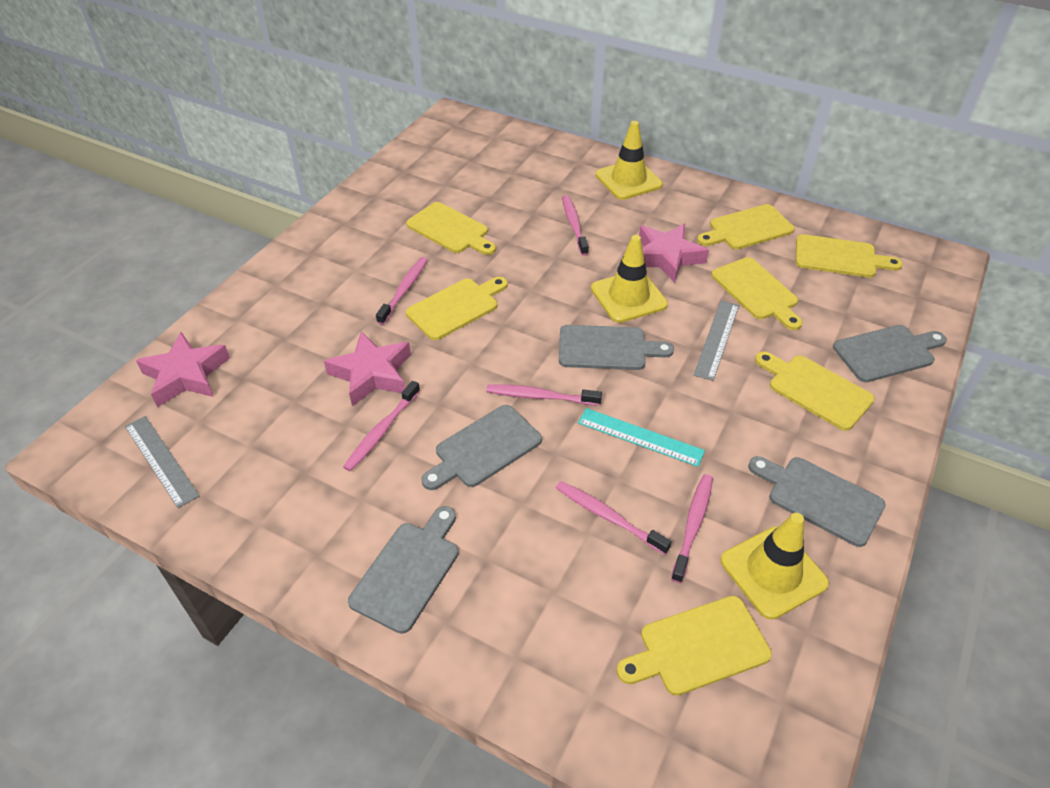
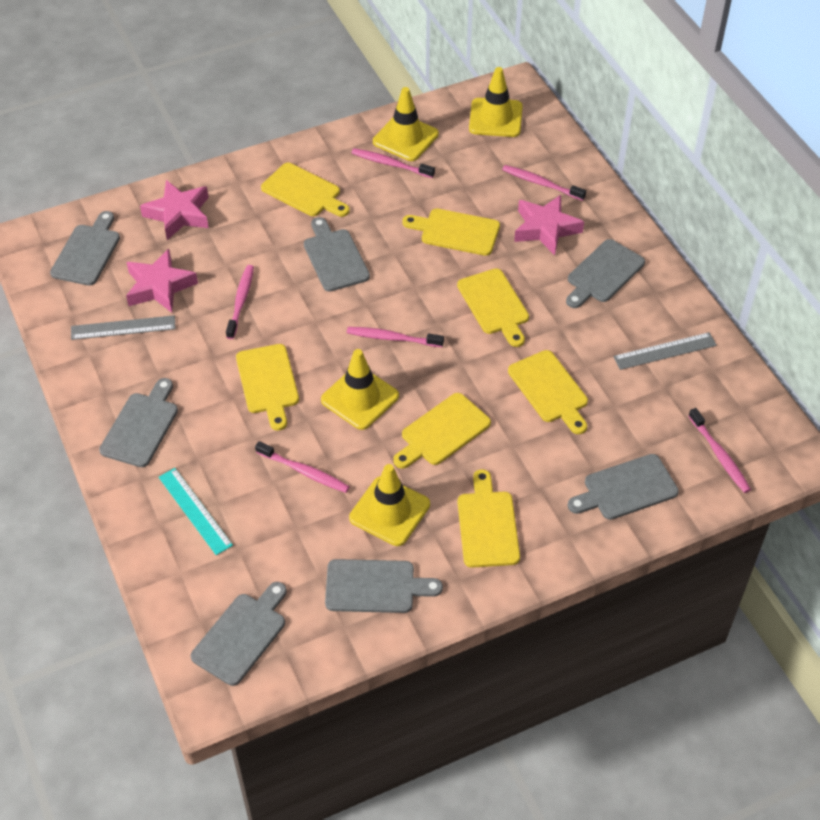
grey cutting board: 5 -> 7
yellow traffic cone: 3 -> 4

